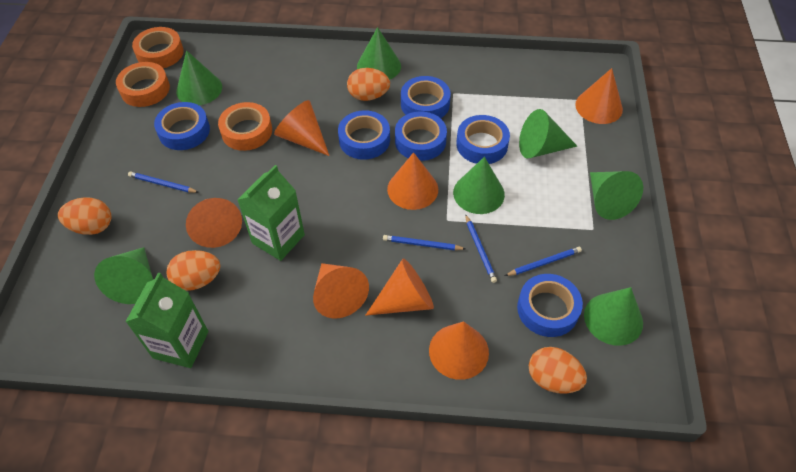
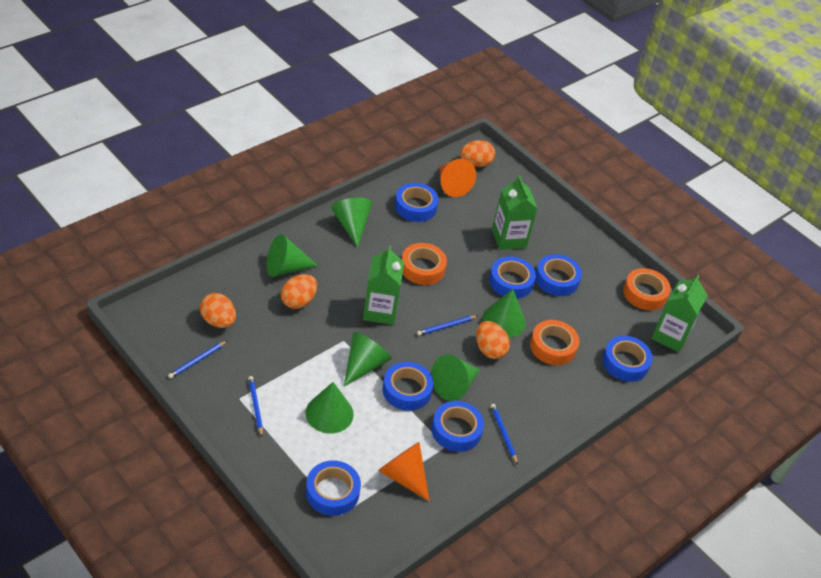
blue tape: 6 -> 7
green carton: 2 -> 3
green cone: 7 -> 6
orange cone: 7 -> 2

